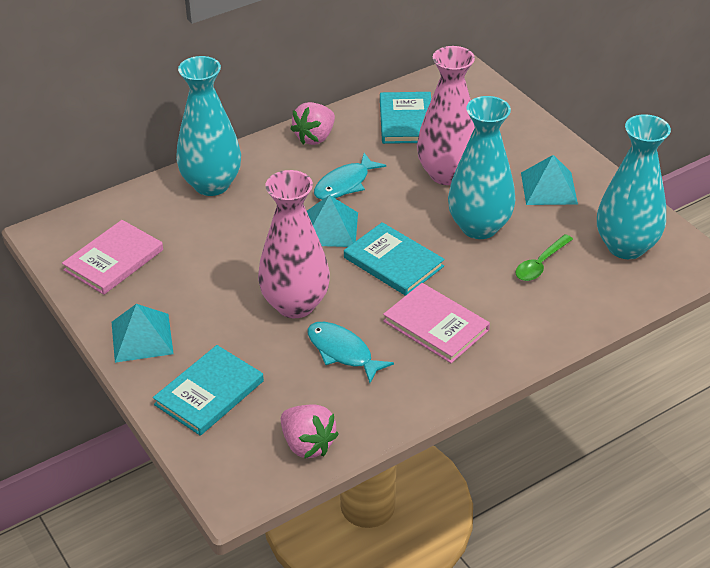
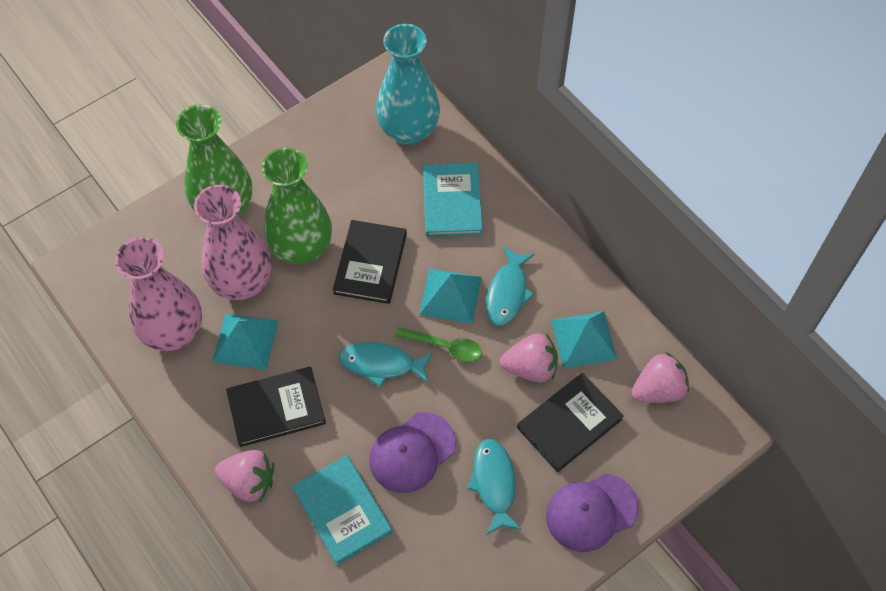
black book: 0 -> 3
green vase: 0 -> 2
pink book: 2 -> 0
pink strawberry: 2 -> 3
purple cap: 0 -> 2
turquoise book: 3 -> 2
turquoise fish: 2 -> 3
turquoise vase: 3 -> 1

